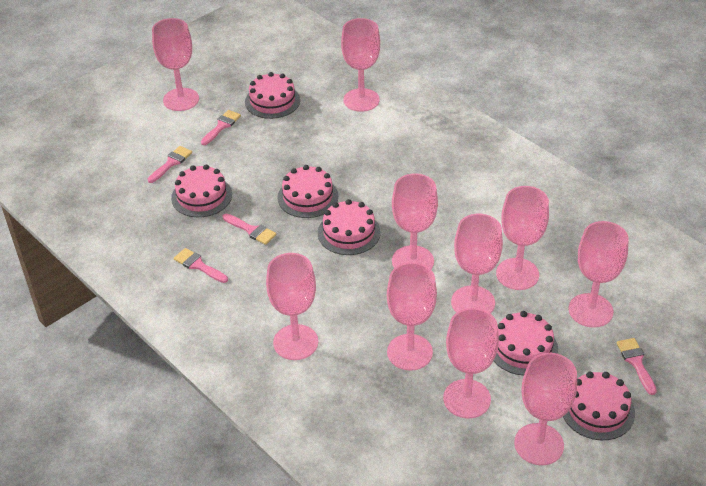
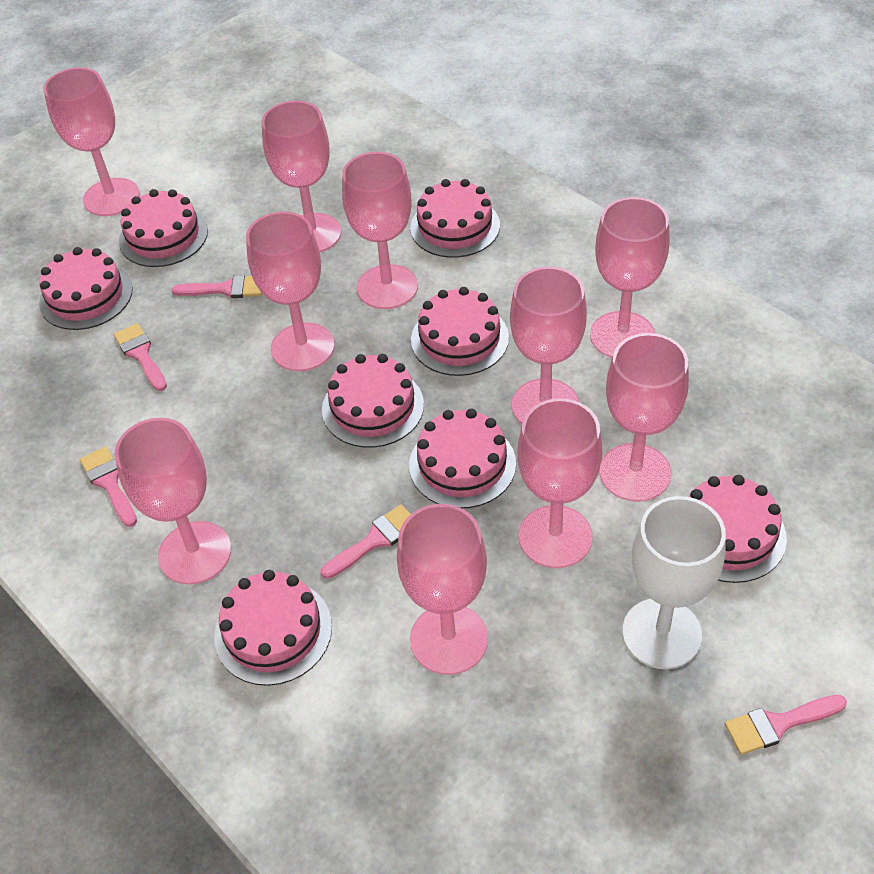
pink cake: 6 -> 8
white goblet: 0 -> 1

